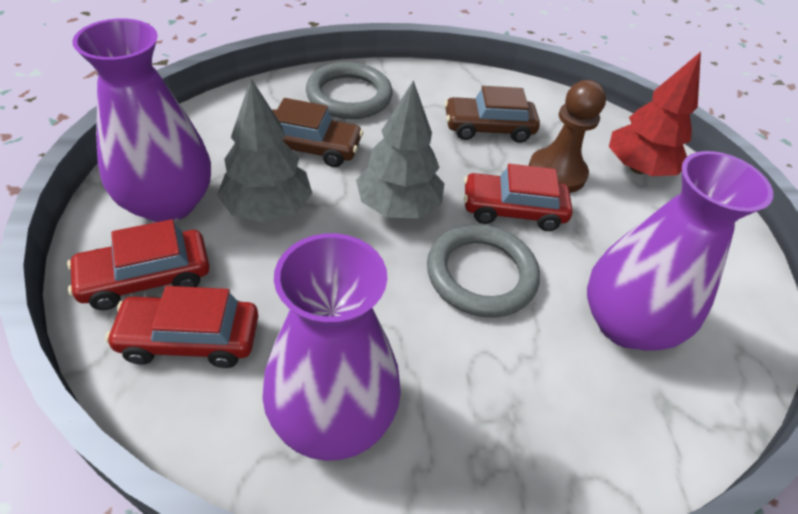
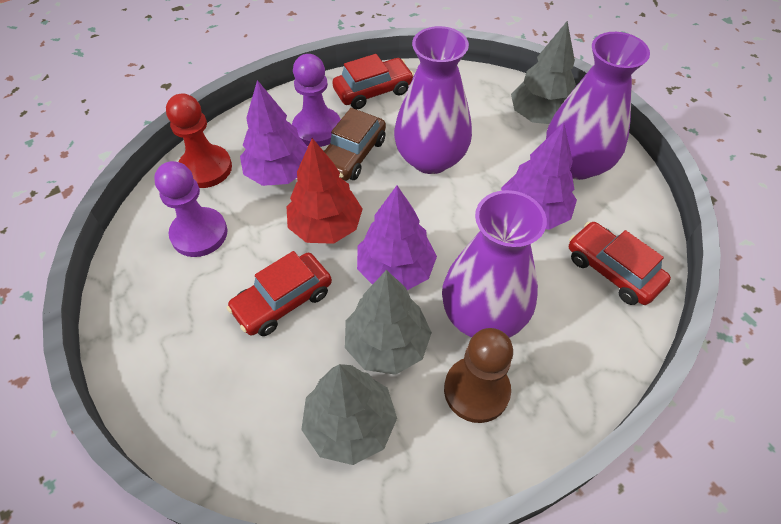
brown car: 2 -> 1
grey ring: 2 -> 0
grey tree: 2 -> 3
purple pawn: 0 -> 2
purple tree: 0 -> 3
red pawn: 0 -> 1

